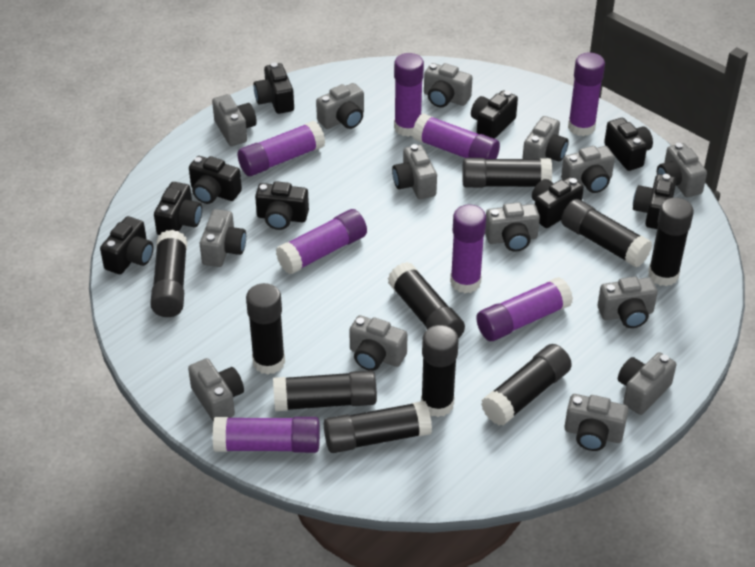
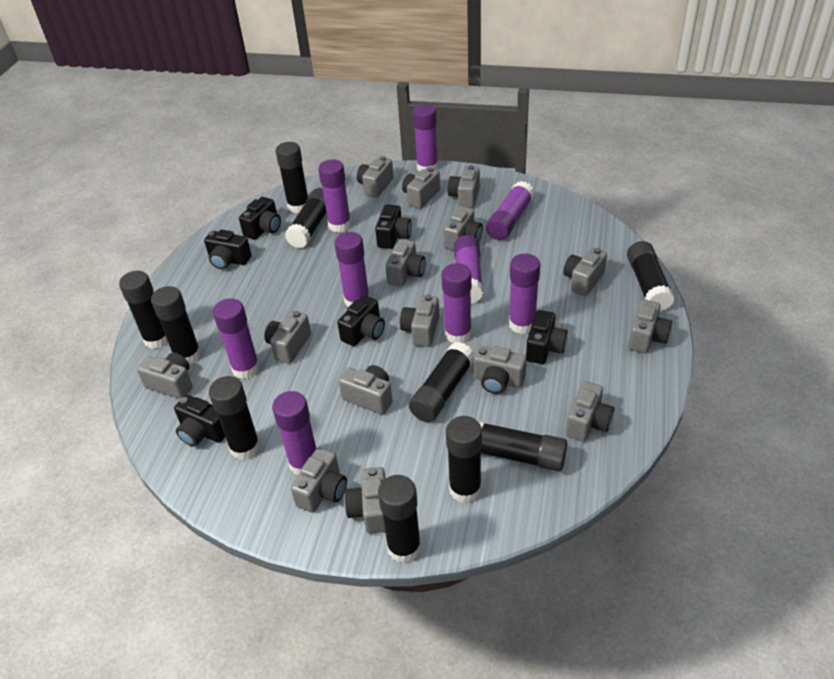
black camera: 9 -> 6
grey camera: 14 -> 15
purple glue stick: 8 -> 9

